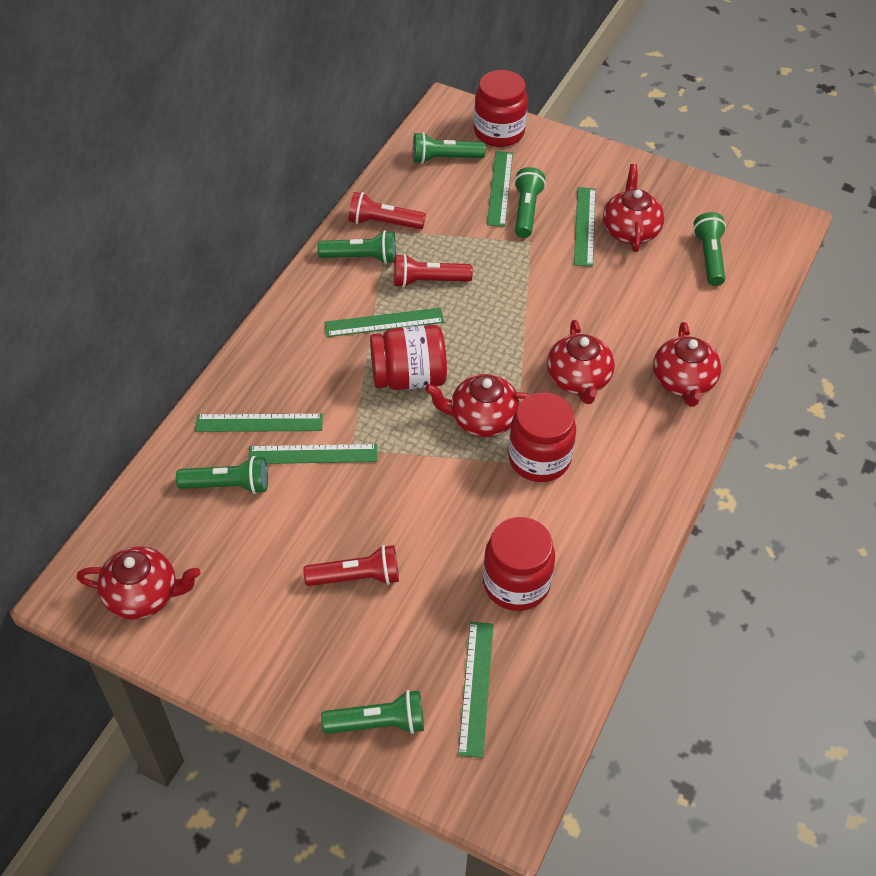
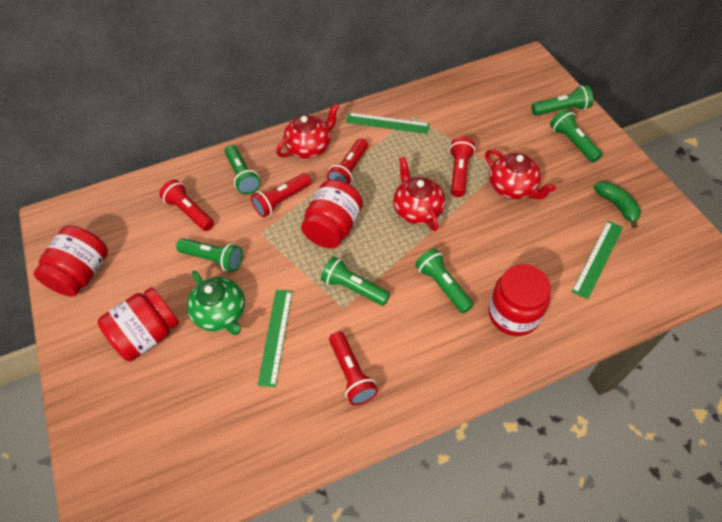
green banana: 0 -> 1
green ruler: 6 -> 3
green teapot: 0 -> 1
red flashlight: 3 -> 5
red teapot: 5 -> 3

